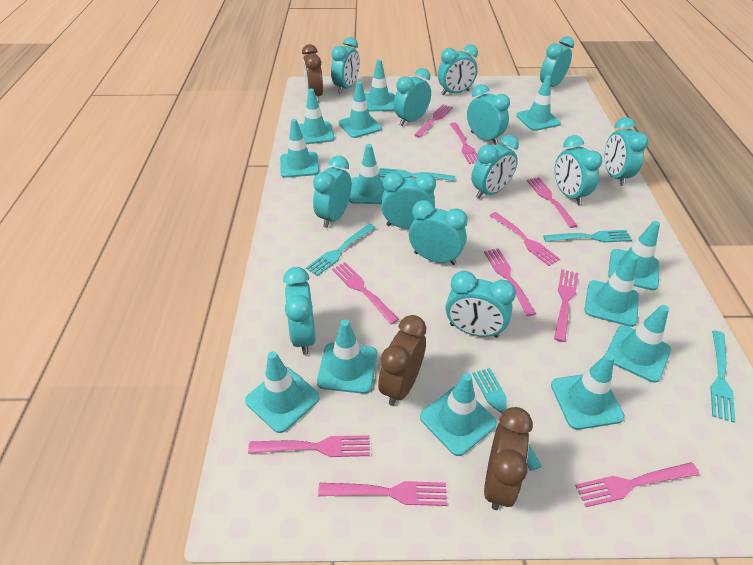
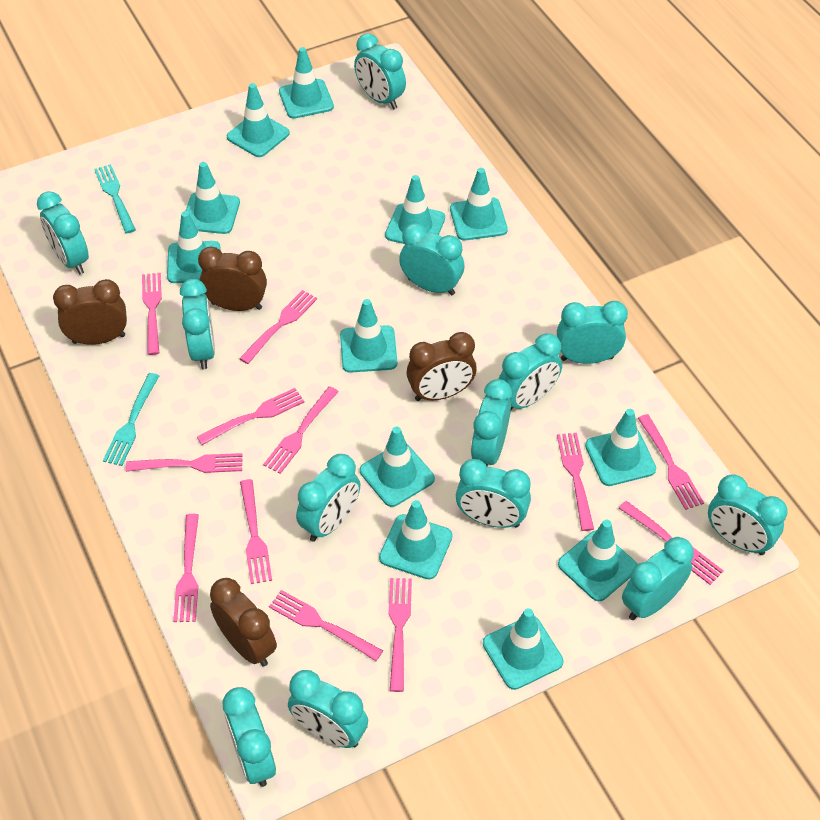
brown clock: 3 -> 4
pink fork: 10 -> 12
turquoise fork: 5 -> 2
turquoise traffic cone: 13 -> 12

